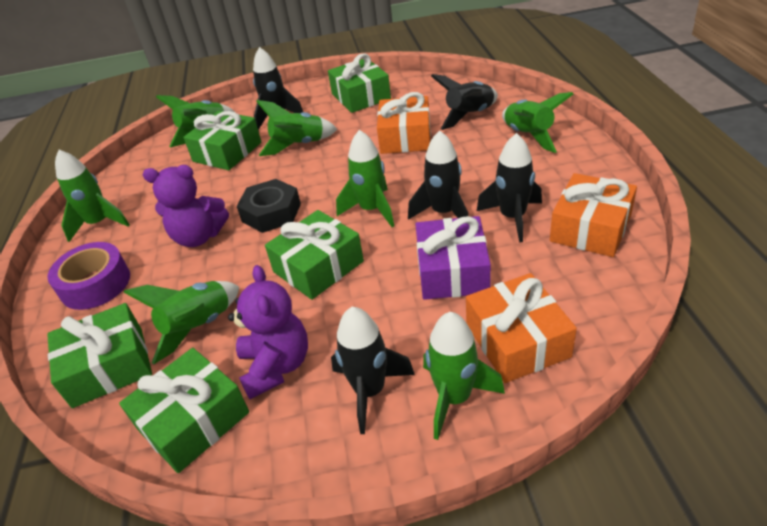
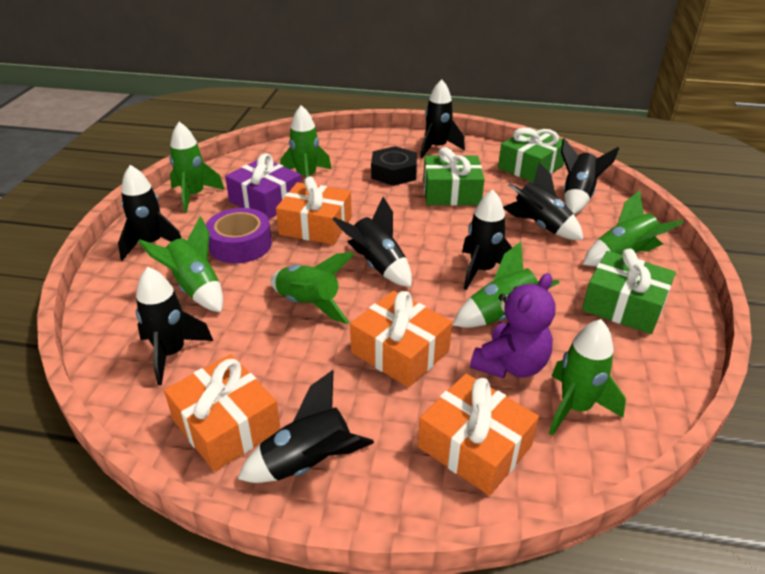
black rocket: 5 -> 8
green gift: 5 -> 3
orange gift: 3 -> 4
purple teddy bear: 2 -> 1

